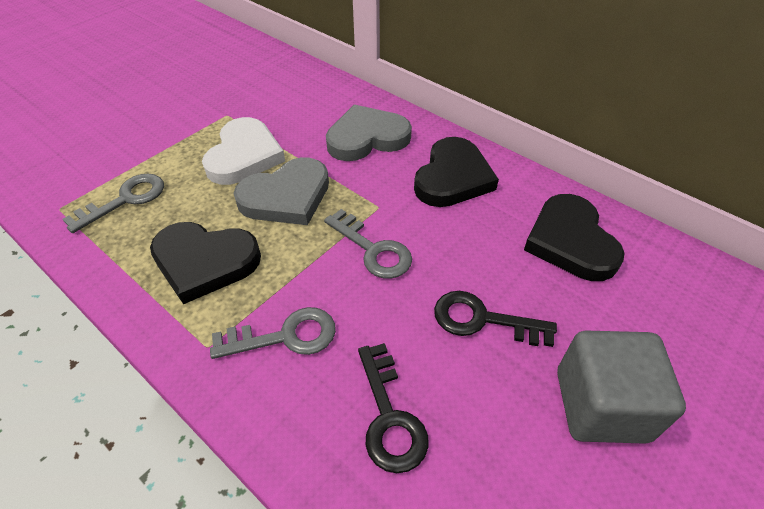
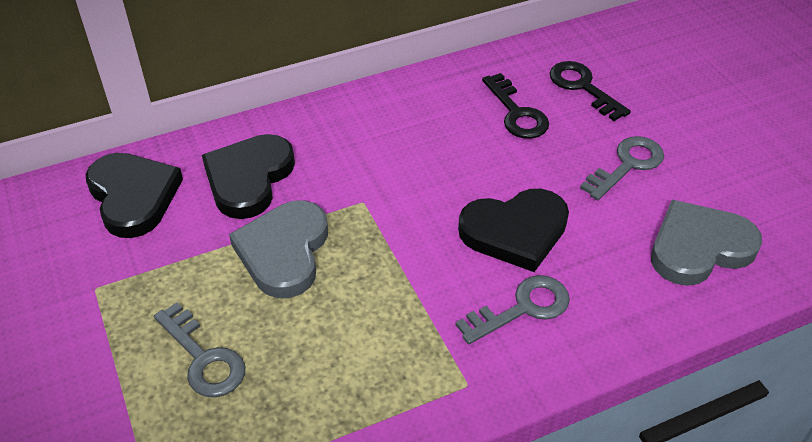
grey cube: 1 -> 0
white heart: 1 -> 0

